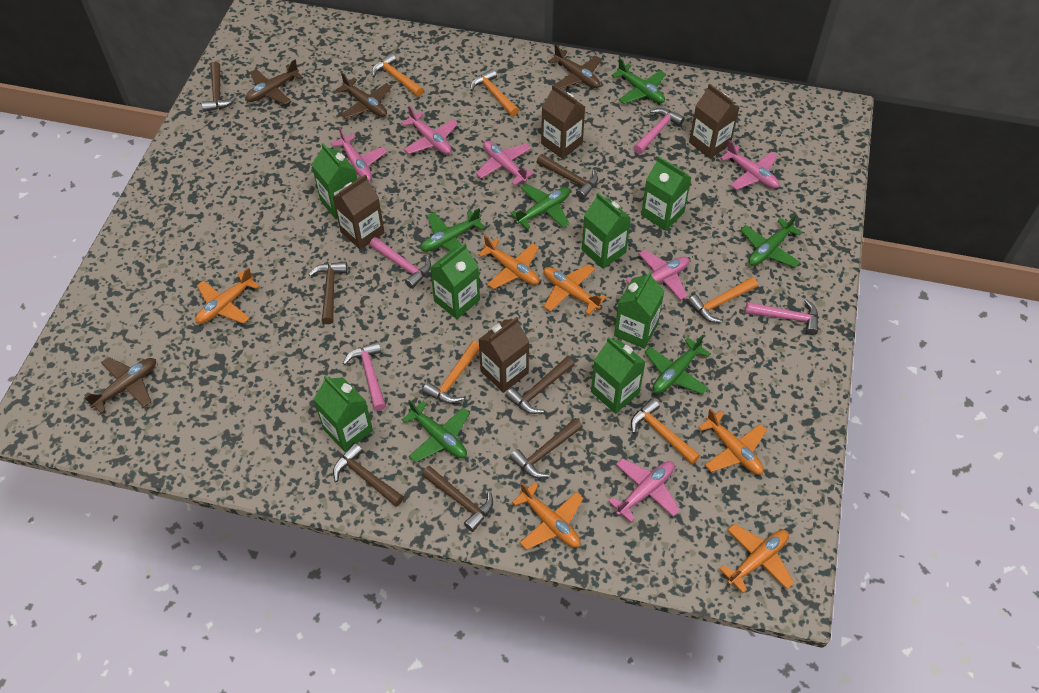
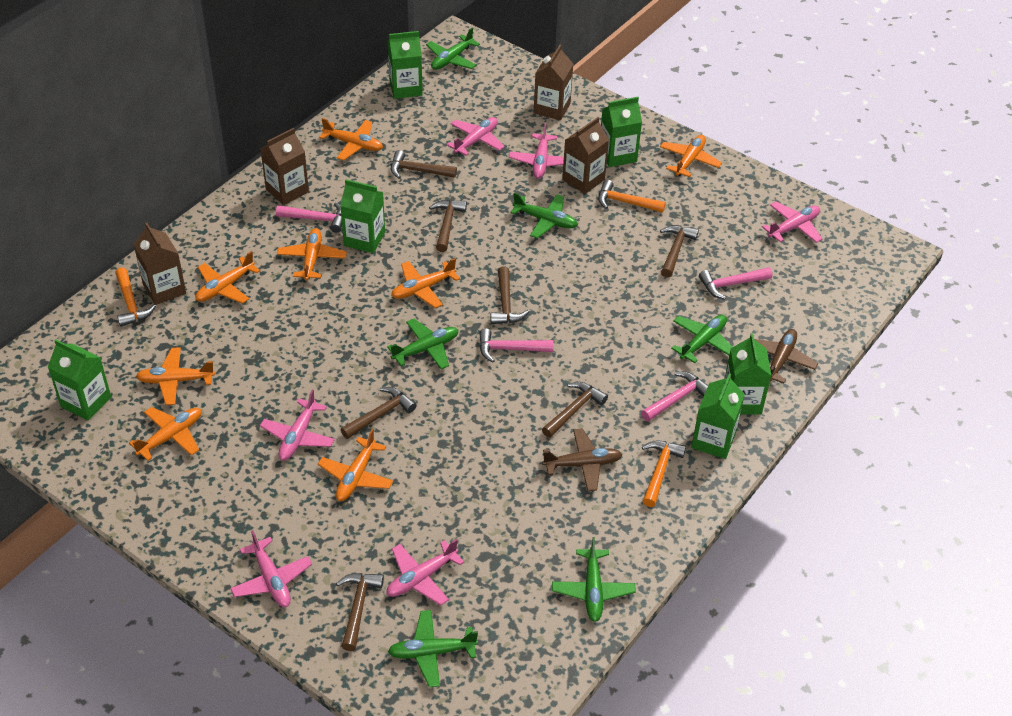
brown plane: 4 -> 2
green carton: 7 -> 6
orange hammer: 5 -> 3
orange plane: 6 -> 8

